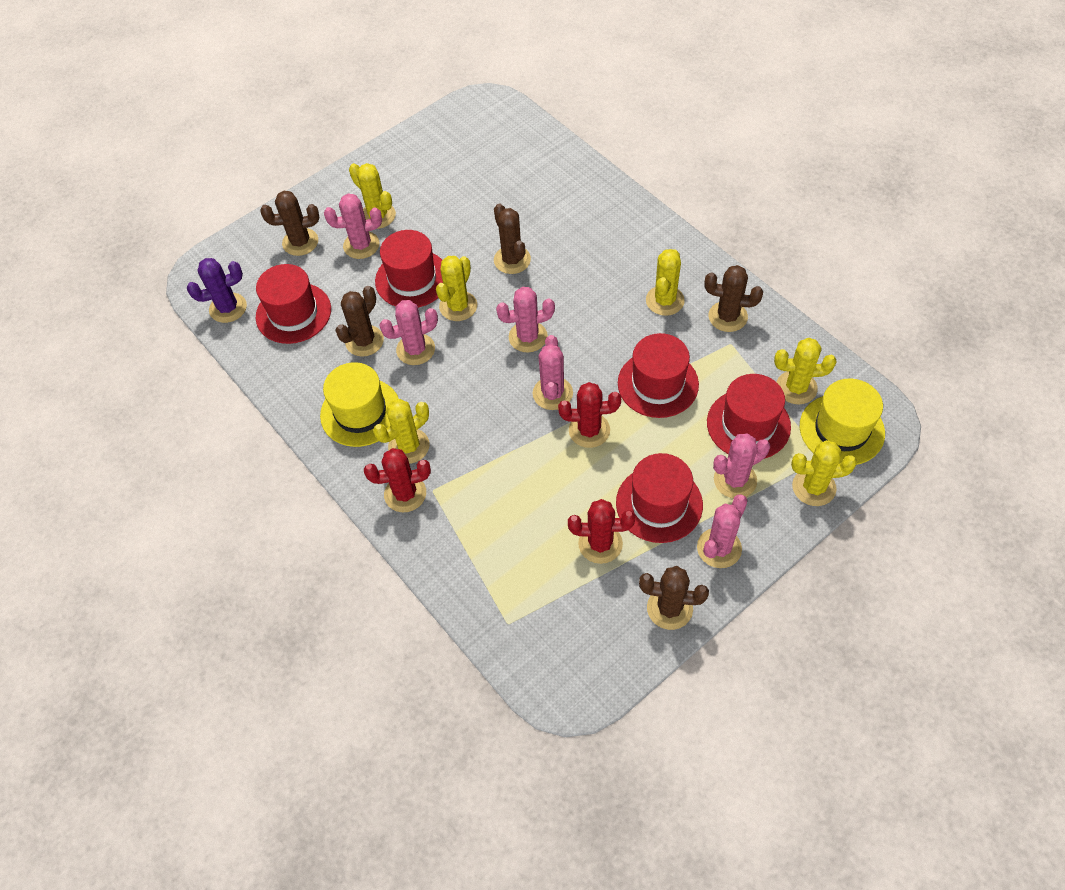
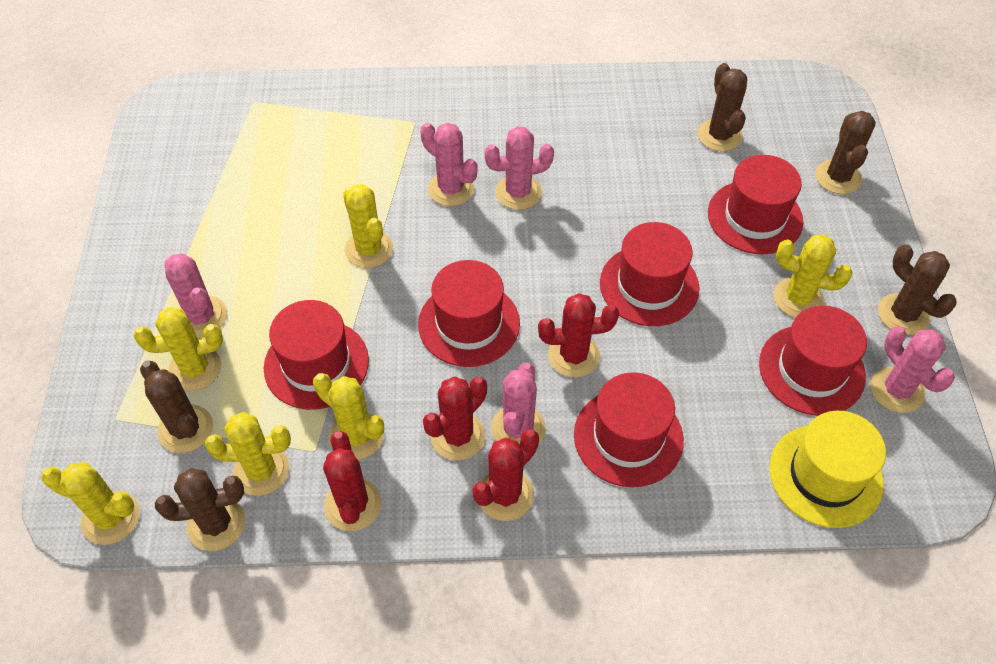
pink cactus: 6 -> 5
purple cactus: 1 -> 0
red cactus: 3 -> 4
red hat: 5 -> 6
yellow hat: 2 -> 1

